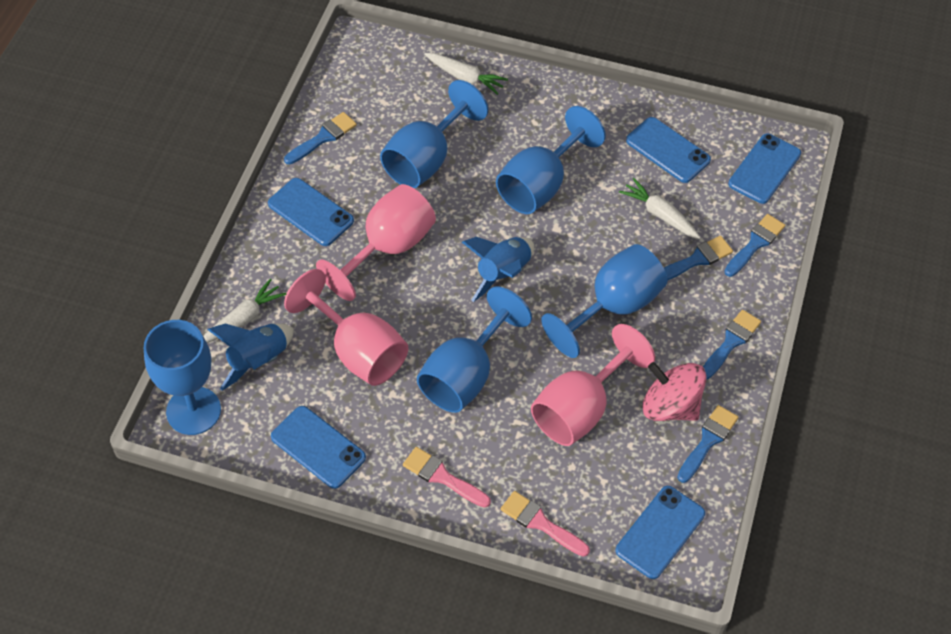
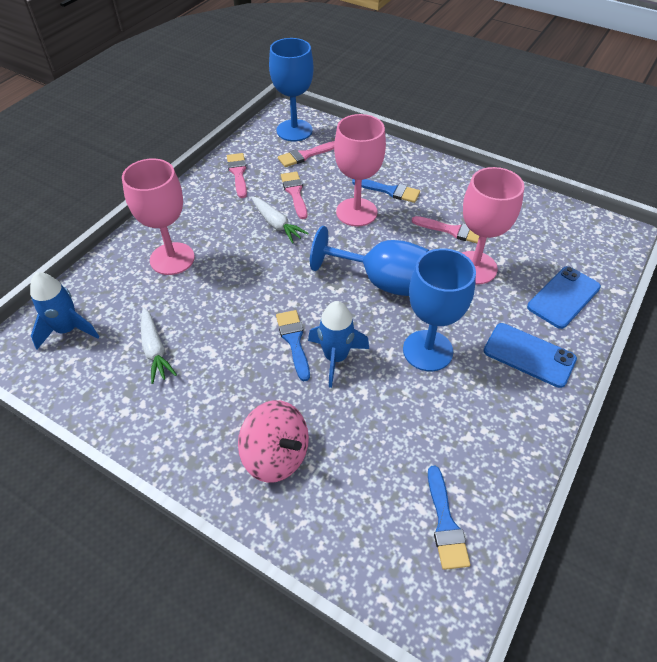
blue brush: 5 -> 3
blue goblet: 5 -> 3
blue phone: 5 -> 2
pink brush: 2 -> 4
white carrot: 3 -> 2

